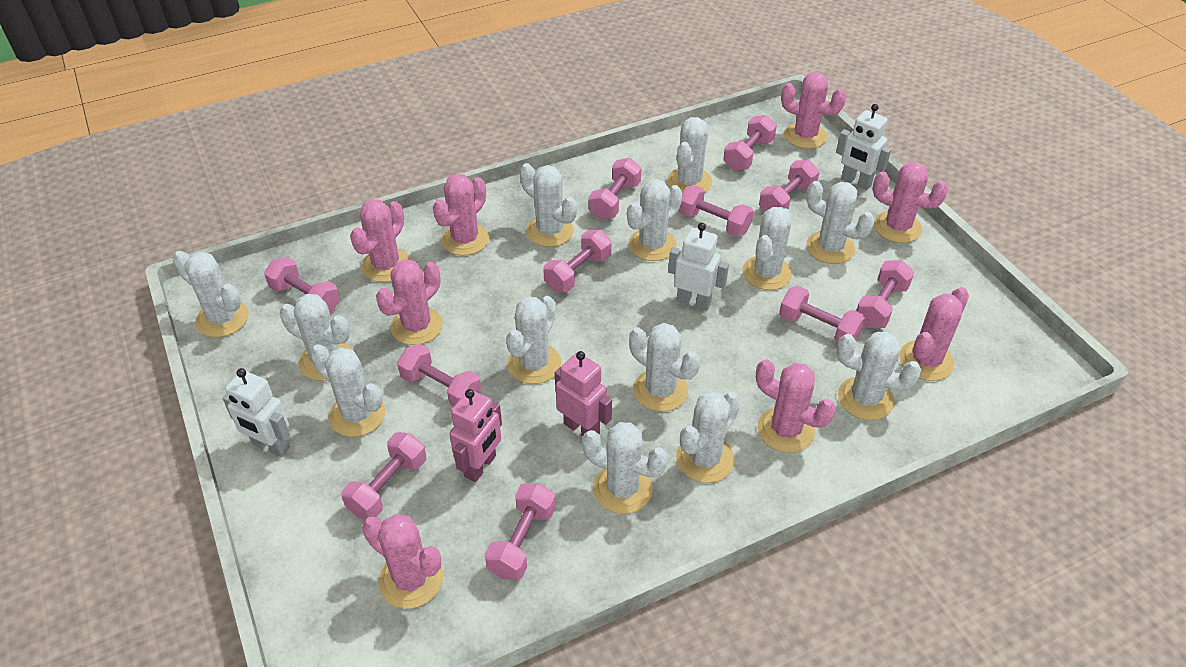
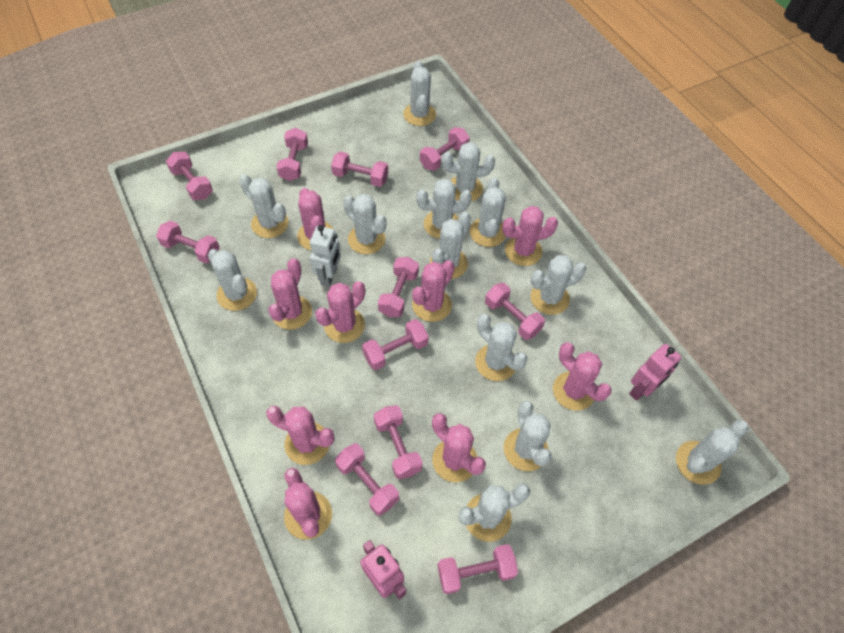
pink cactus: 8 -> 9
white robot: 3 -> 1

